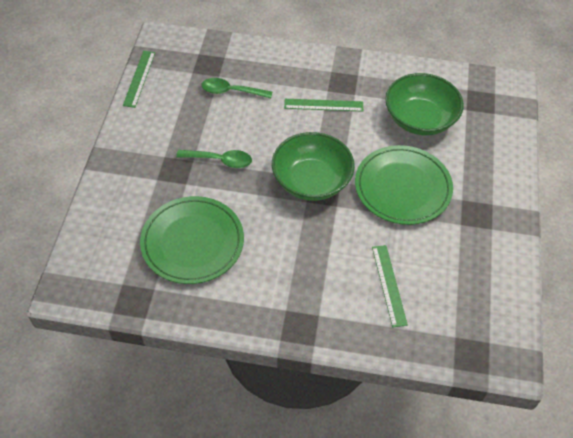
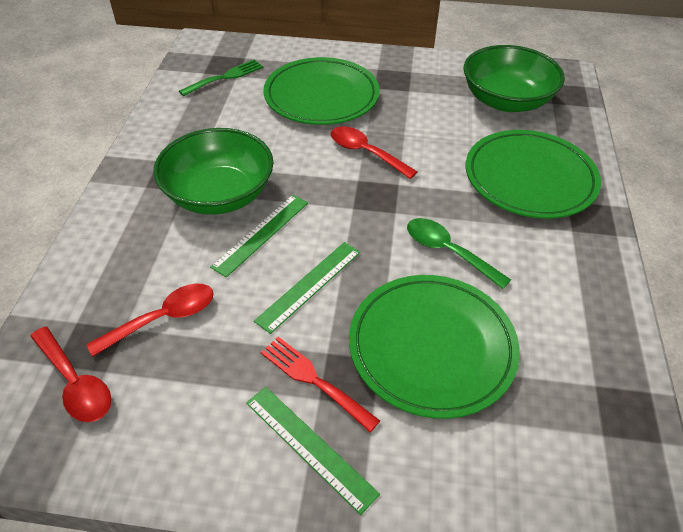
green fork: 0 -> 1
green plate: 2 -> 3
green spoon: 2 -> 1
red fork: 0 -> 1
red spoon: 0 -> 3

